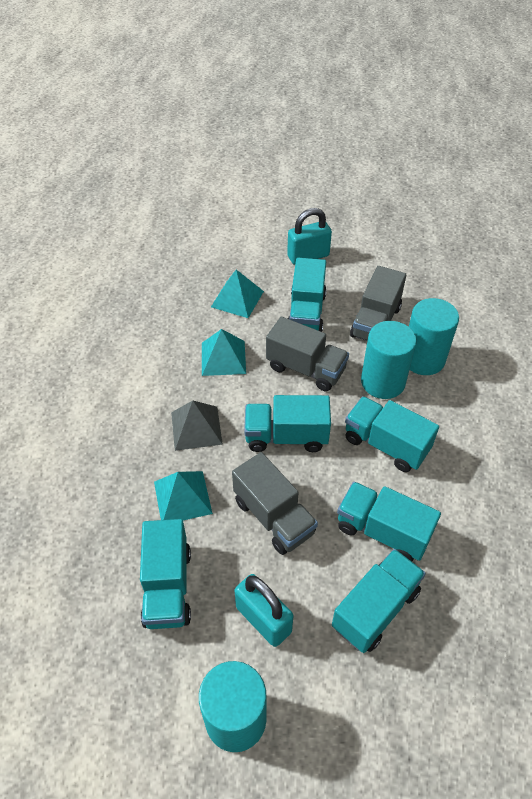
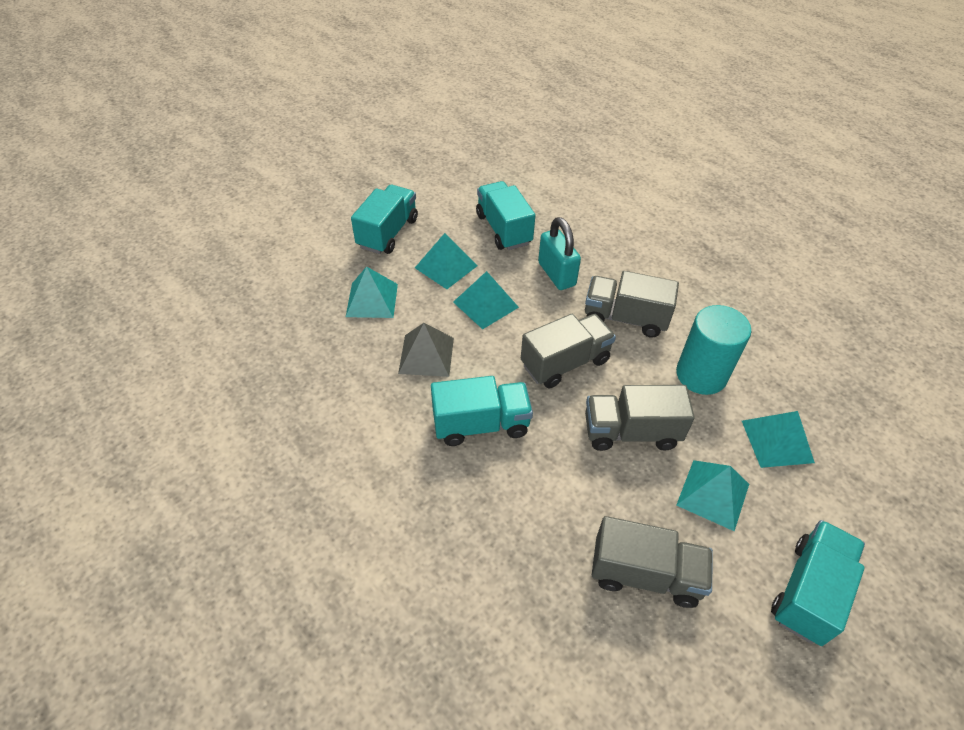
grey truck: 3 -> 4
turquoise cylinder: 3 -> 1
turquoise padlock: 2 -> 1
turquoise pyramid: 3 -> 5
turquoise truck: 6 -> 4

